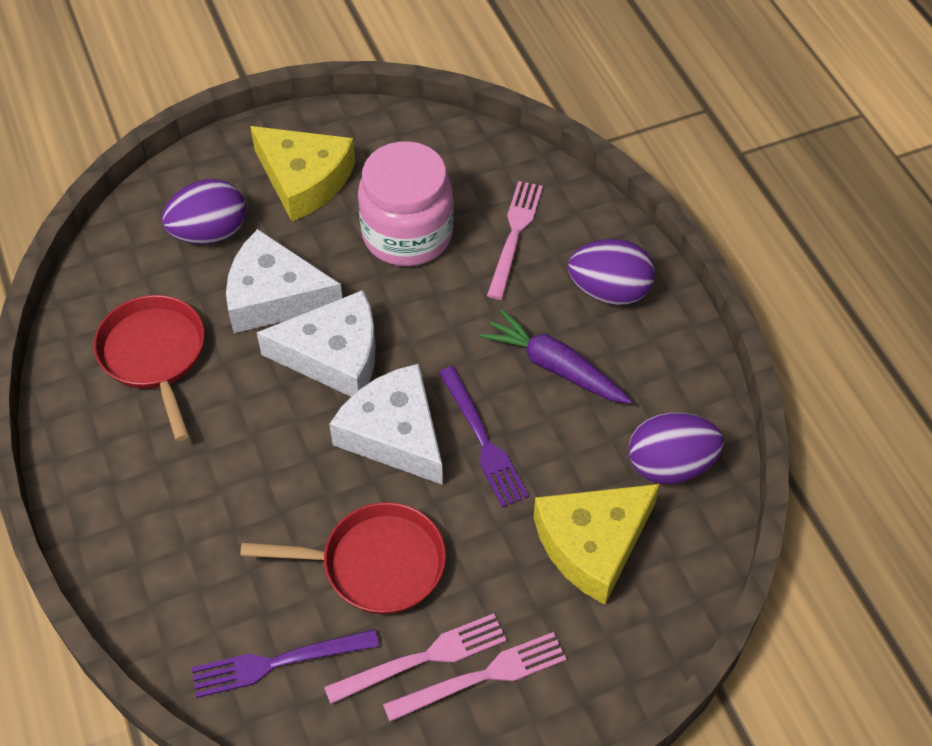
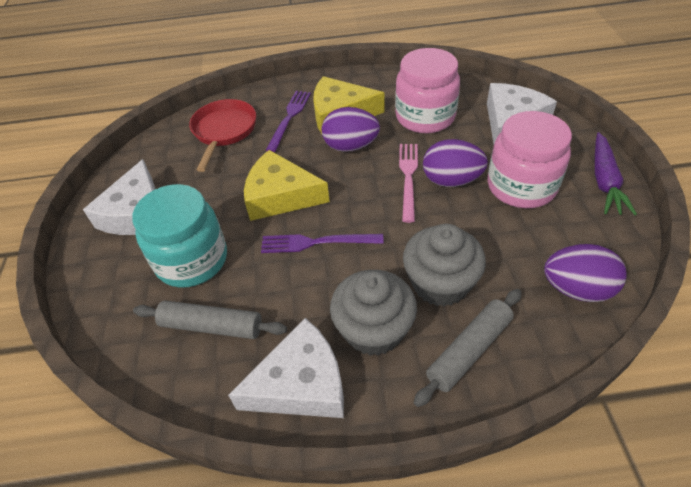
grey cupcake: 0 -> 2
grey rolling pin: 0 -> 2
pink fork: 3 -> 1
pink jar: 1 -> 2
red pan: 2 -> 1
turquoise jar: 0 -> 1

